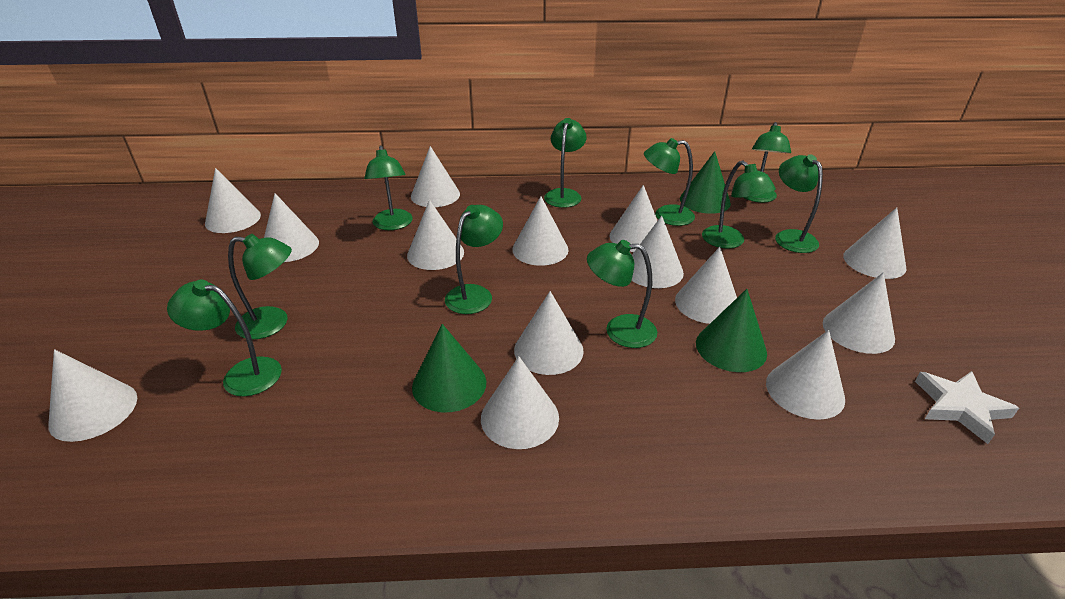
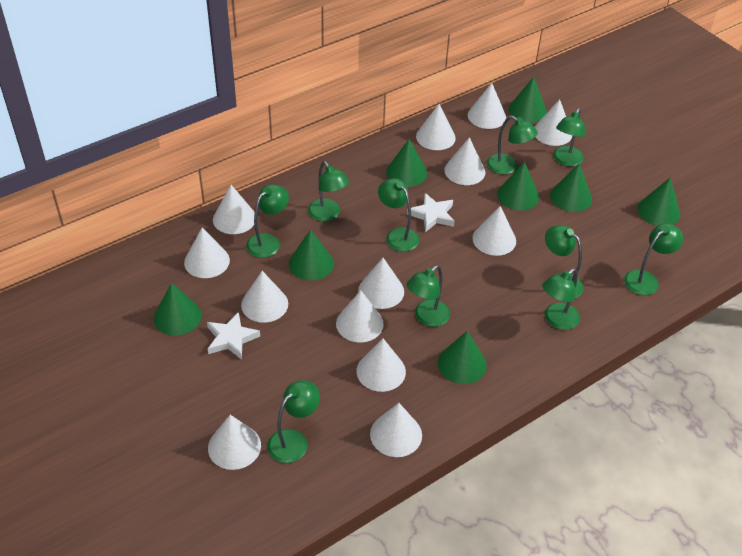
green cone: 3 -> 8
white cone: 14 -> 13
white star: 1 -> 2

